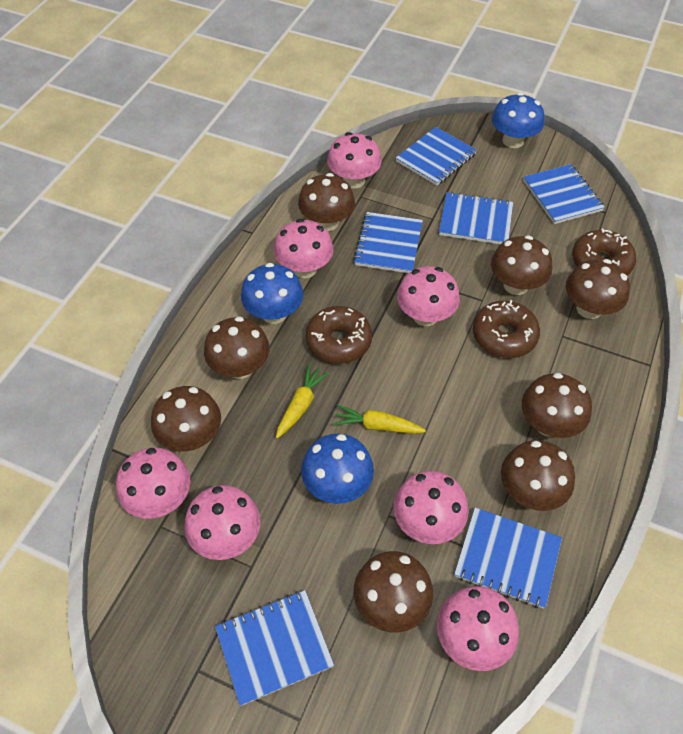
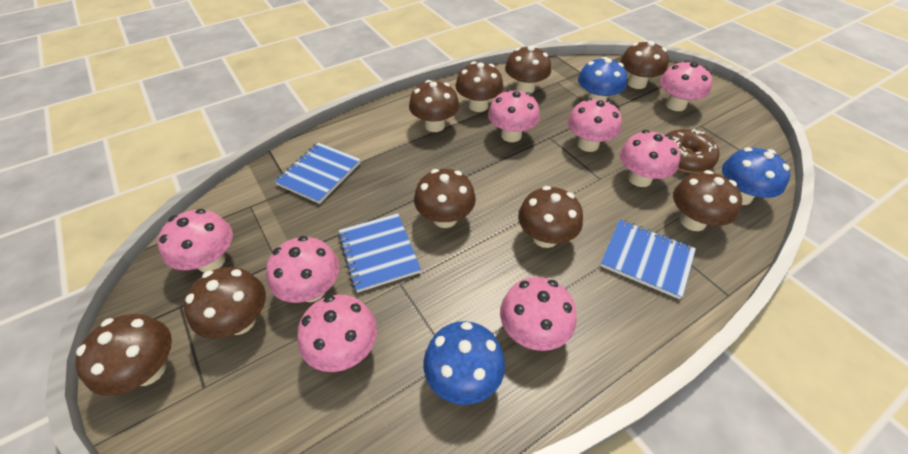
blue notebook: 6 -> 3
brown donut: 3 -> 1
brown mushroom: 8 -> 9
pink mushroom: 7 -> 8
yellow carrot: 2 -> 0

